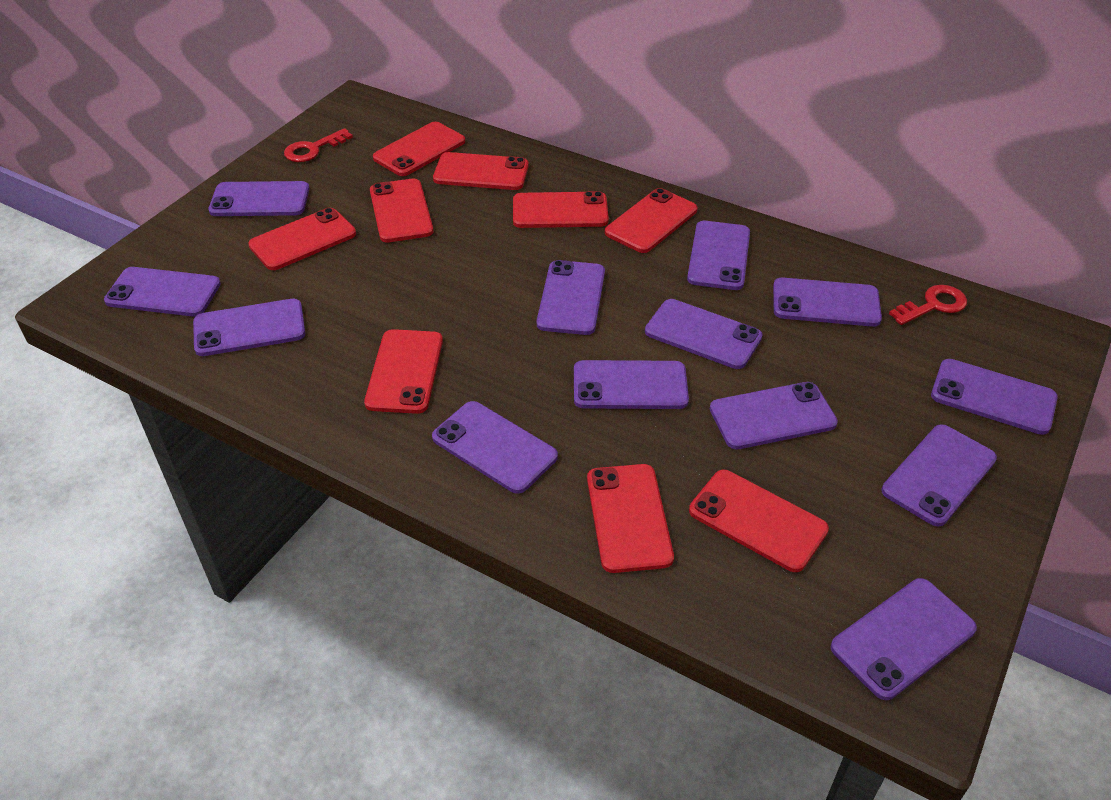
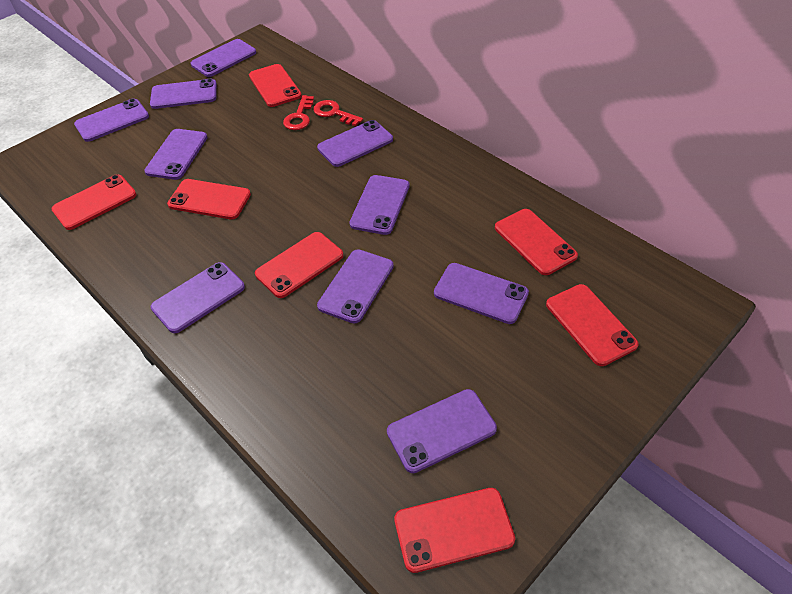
purple phone: 13 -> 10
red phone: 9 -> 7

